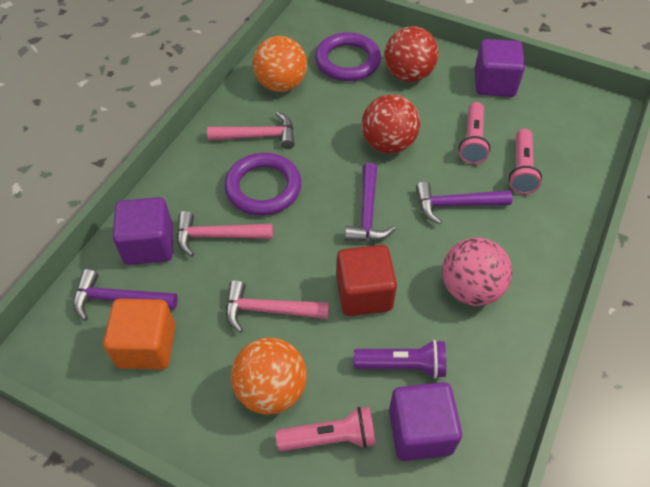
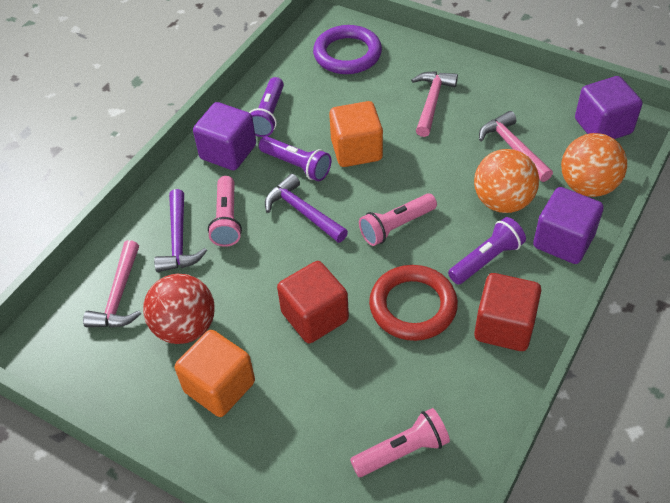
orange cube: 1 -> 2
pink ball: 1 -> 0
purple flashlight: 1 -> 3
purple hammer: 3 -> 2
purple ring: 2 -> 1
red ball: 2 -> 1
red cube: 1 -> 2
red ring: 0 -> 1

